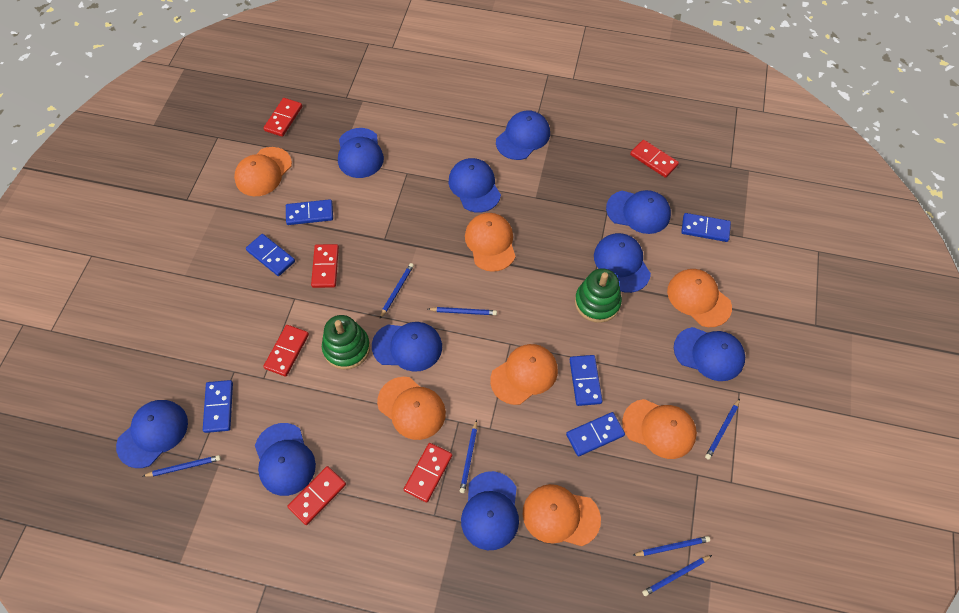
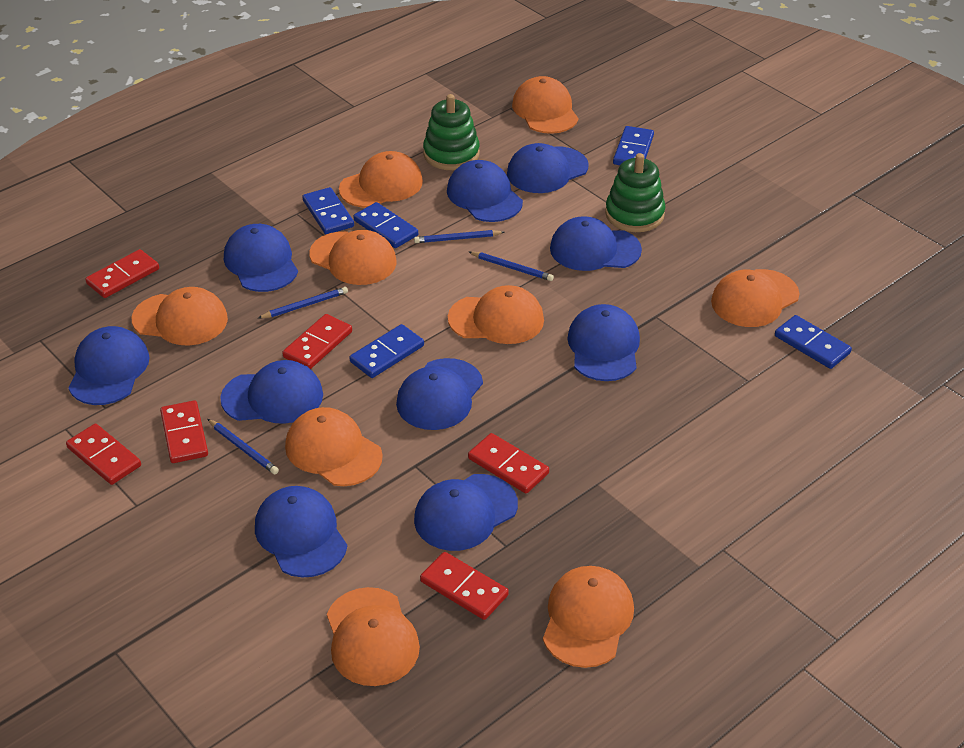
blue domino: 6 -> 5
blue pencil: 7 -> 4
orange cap: 7 -> 9

